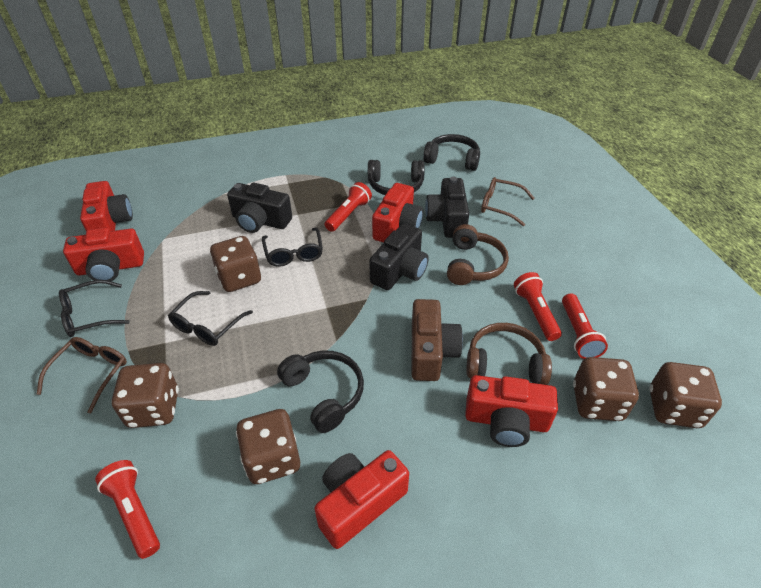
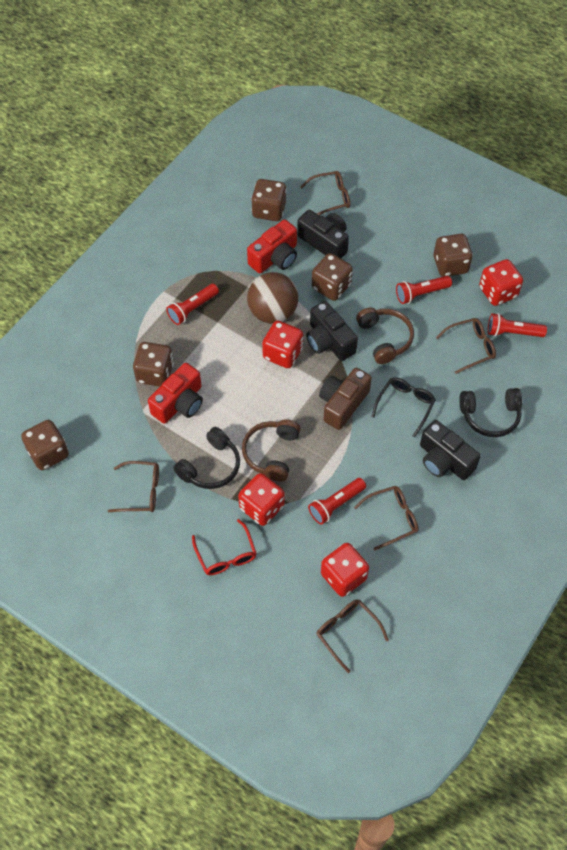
black glasses: 3 -> 1
black headphones: 3 -> 2
brown ball: 0 -> 1
brown glasses: 2 -> 5
red camera: 5 -> 2
red dice: 0 -> 4
red glasses: 0 -> 1

